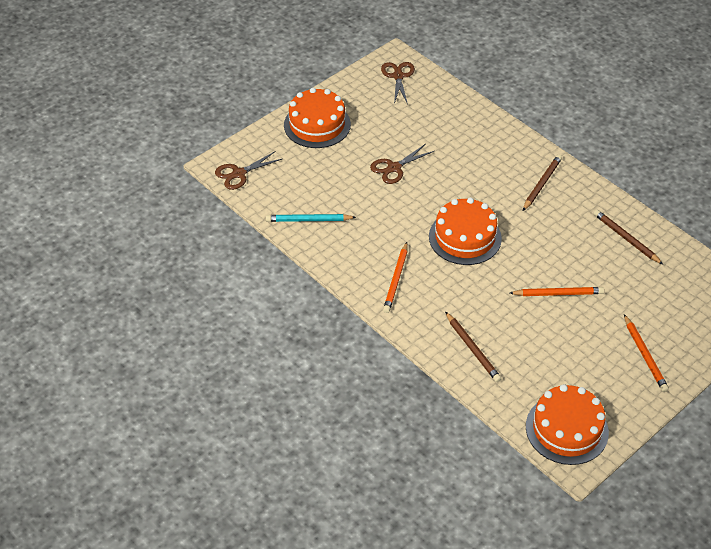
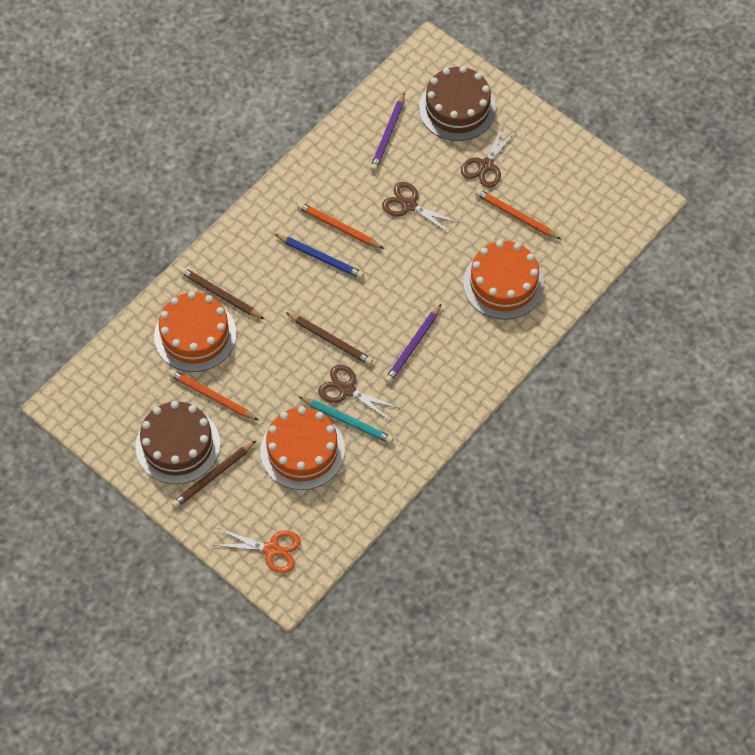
blue pencil: 0 -> 1
brown cake: 0 -> 2
orange scissors: 0 -> 1
purple pencil: 0 -> 2

